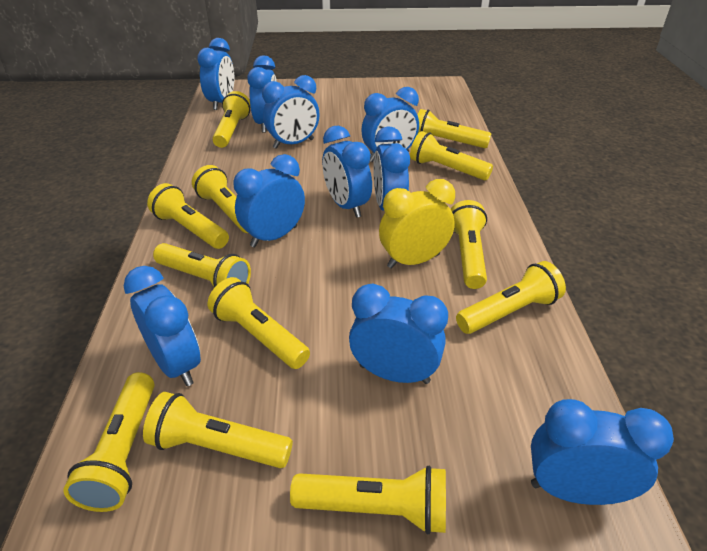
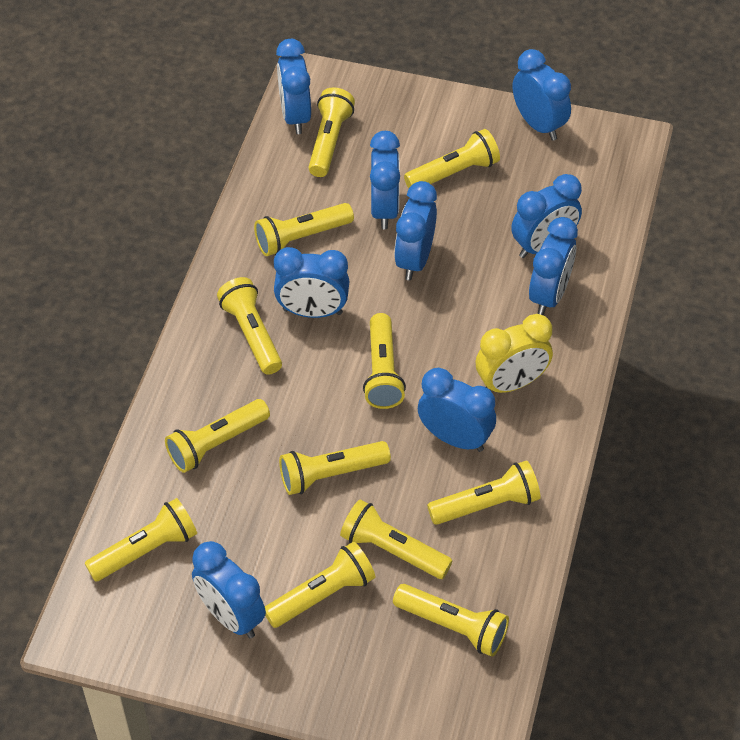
blue clock: 10 -> 9

